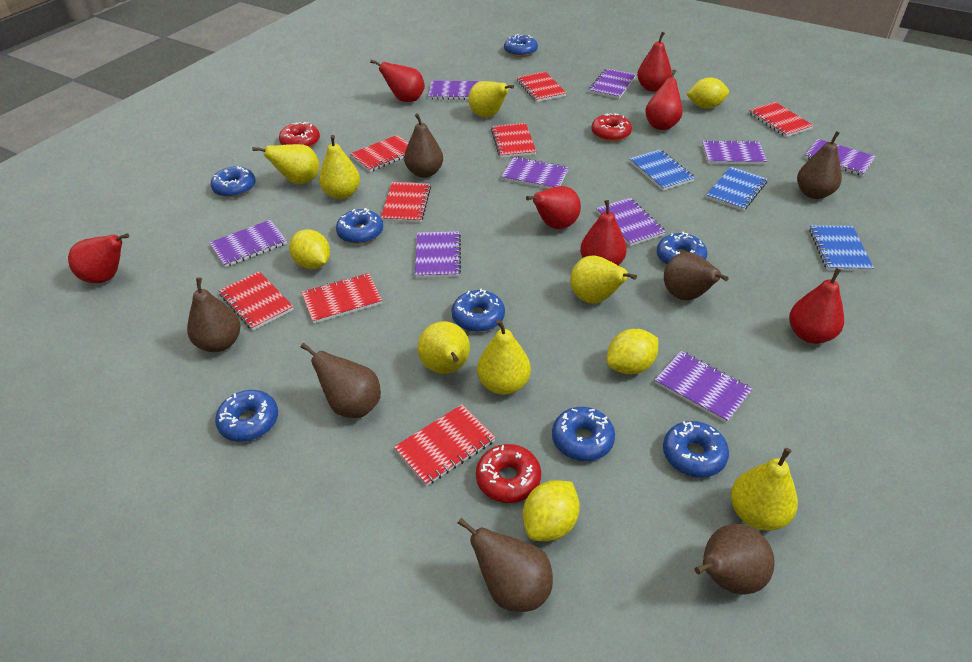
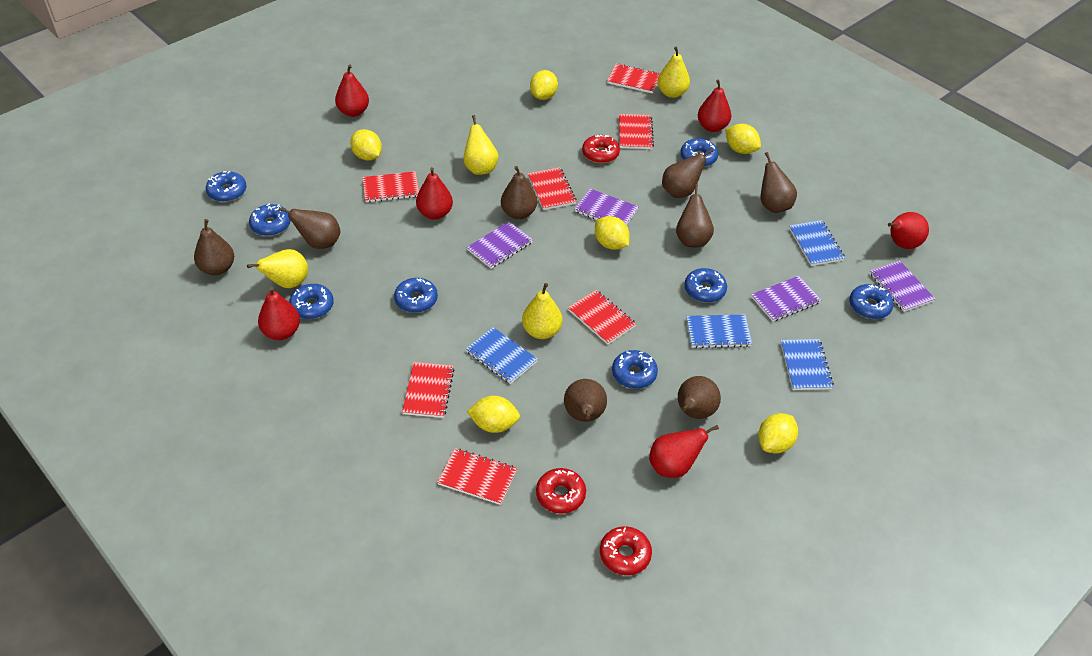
blue notebook: 3 -> 4
brown pear: 7 -> 8
purple notebook: 9 -> 4
red notebook: 8 -> 7
red pear: 7 -> 6
yellow lemon: 4 -> 6
yellow pear: 7 -> 4

